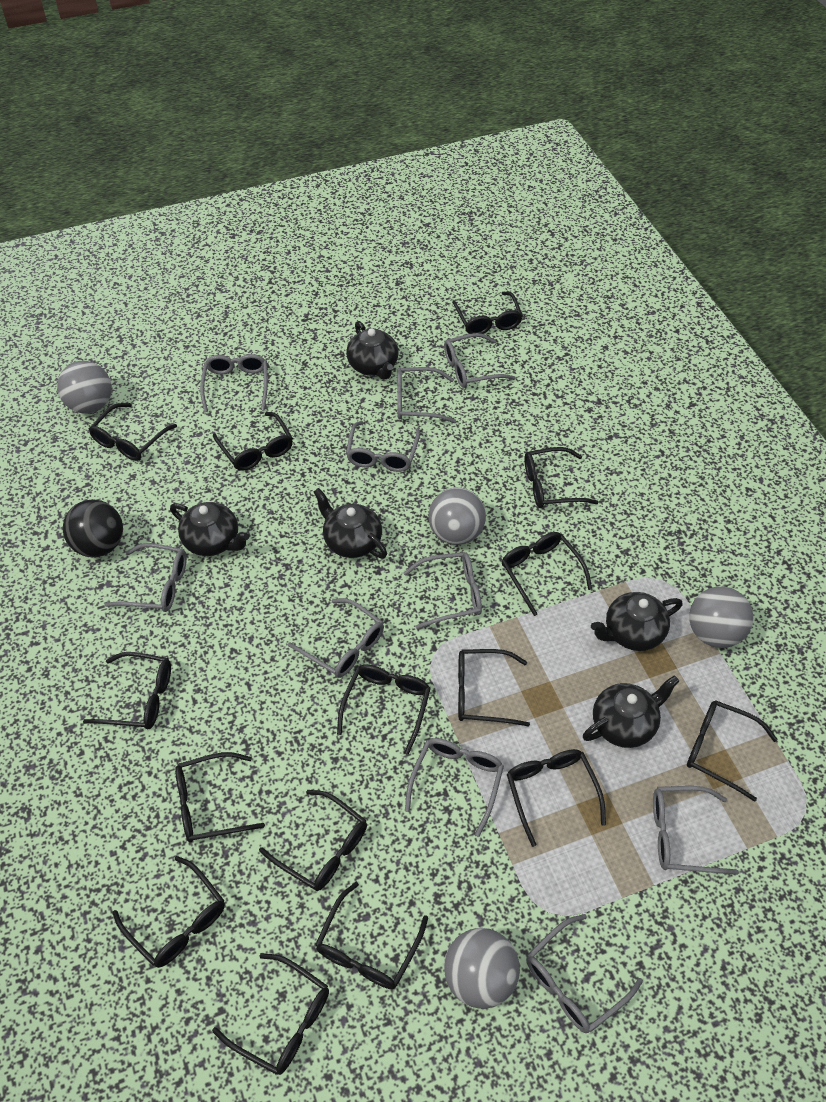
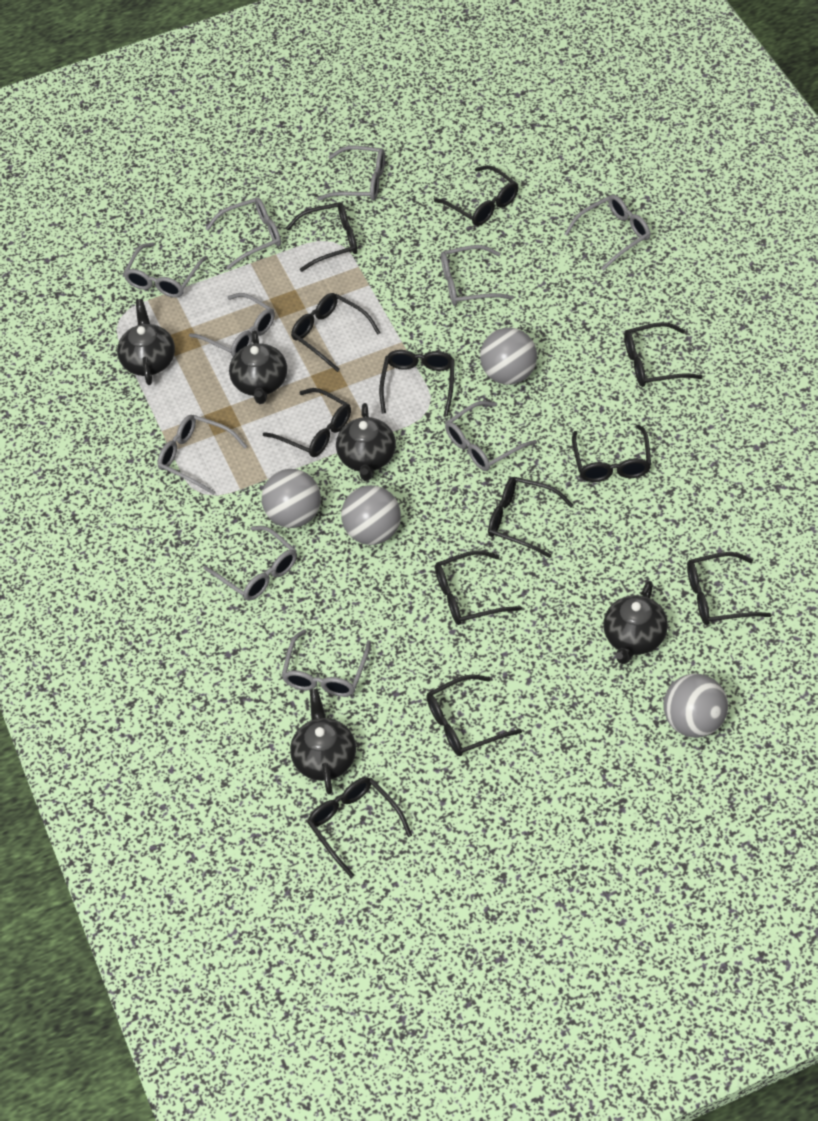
black ball: 1 -> 0
black glasses: 15 -> 12

